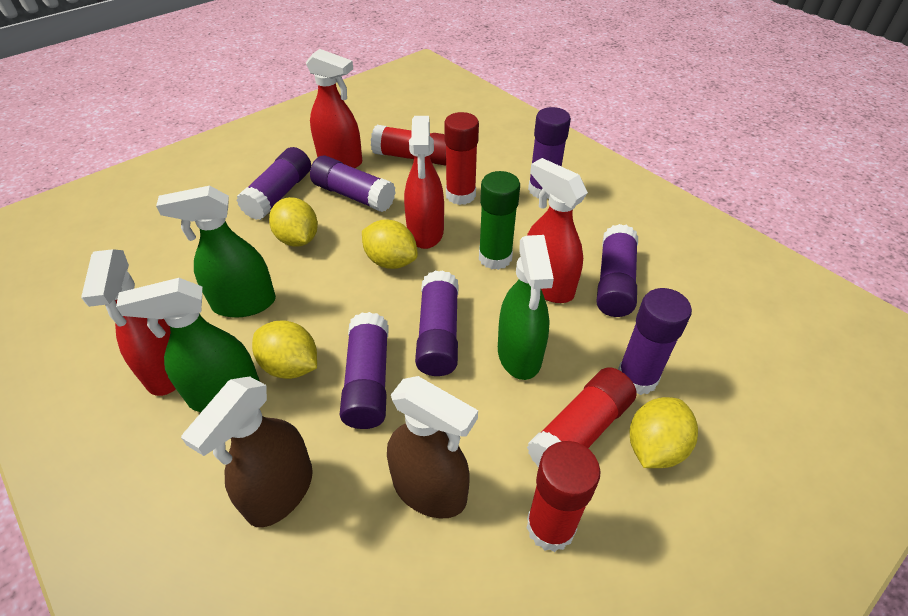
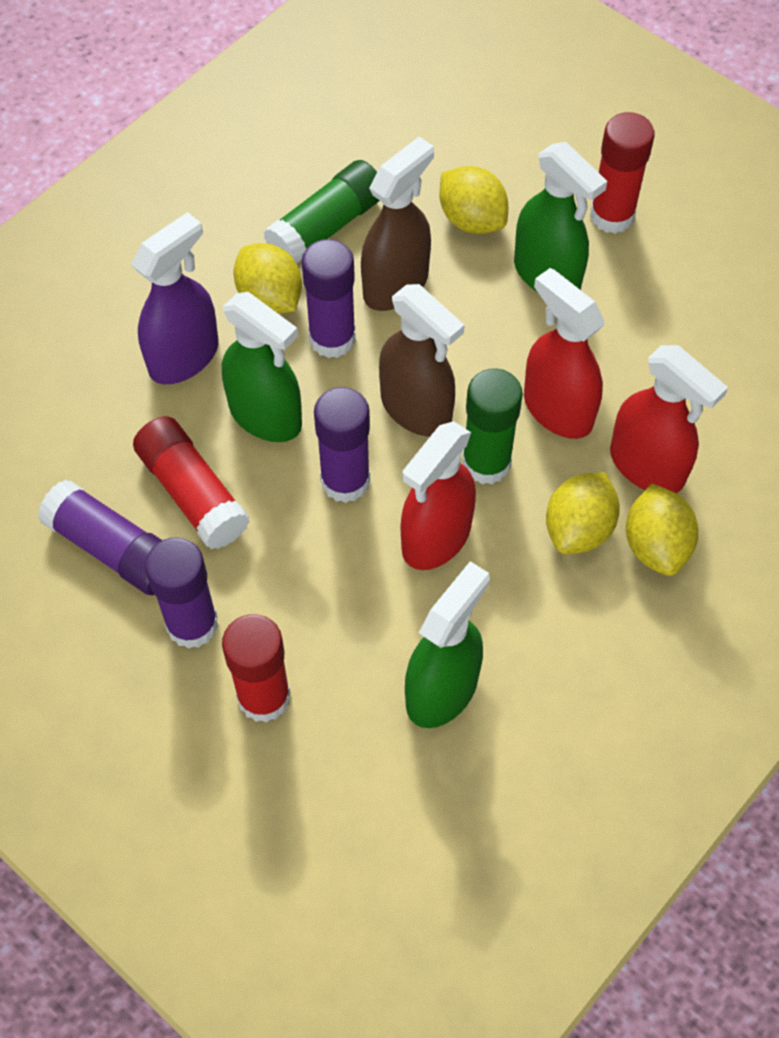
green glue stick: 1 -> 2
purple glue stick: 7 -> 4
purple spray bottle: 0 -> 1
red glue stick: 4 -> 3
red spray bottle: 4 -> 3

